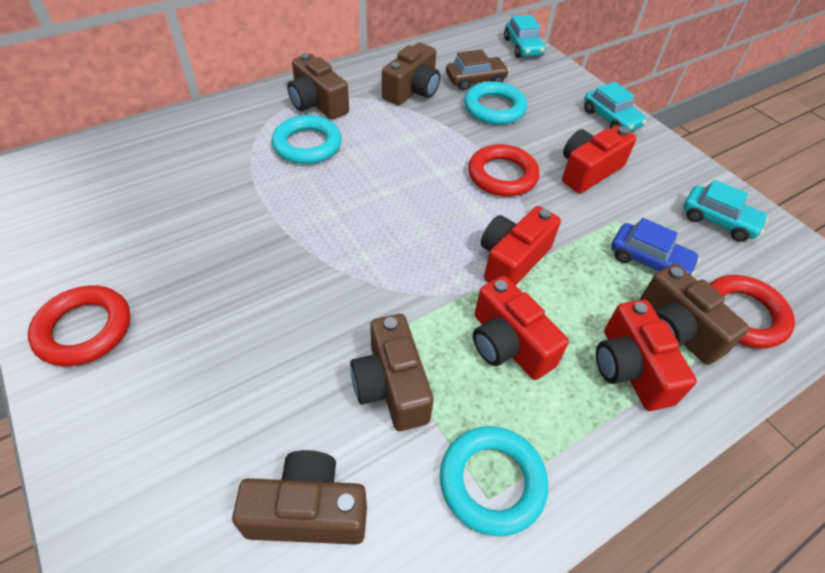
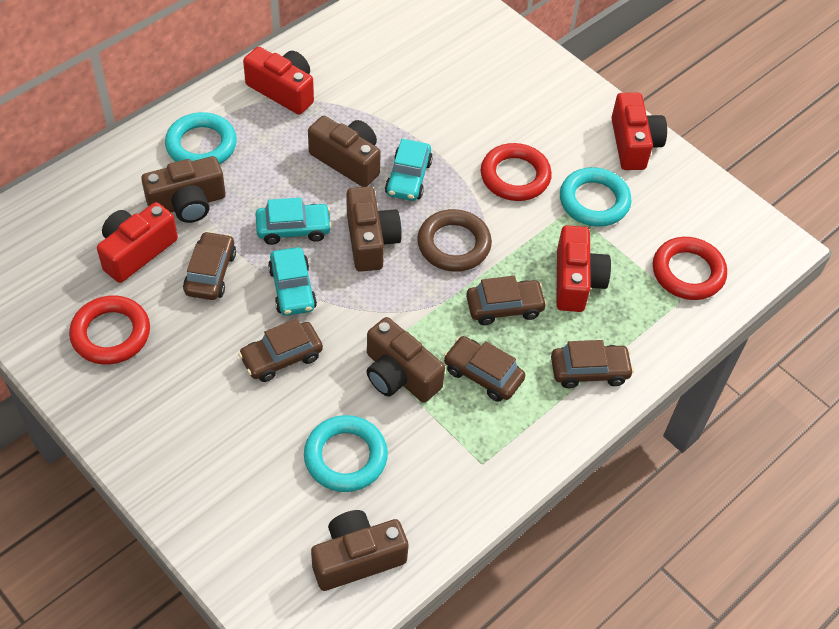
blue car: 1 -> 0
brown car: 1 -> 5
brown ring: 0 -> 1

